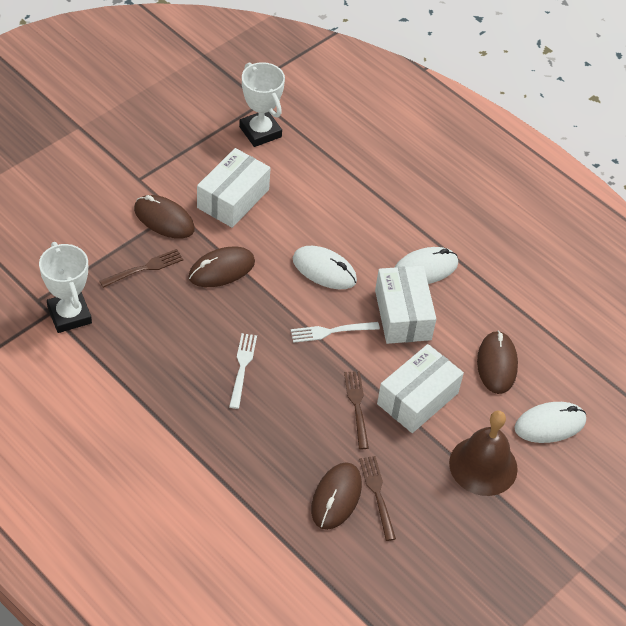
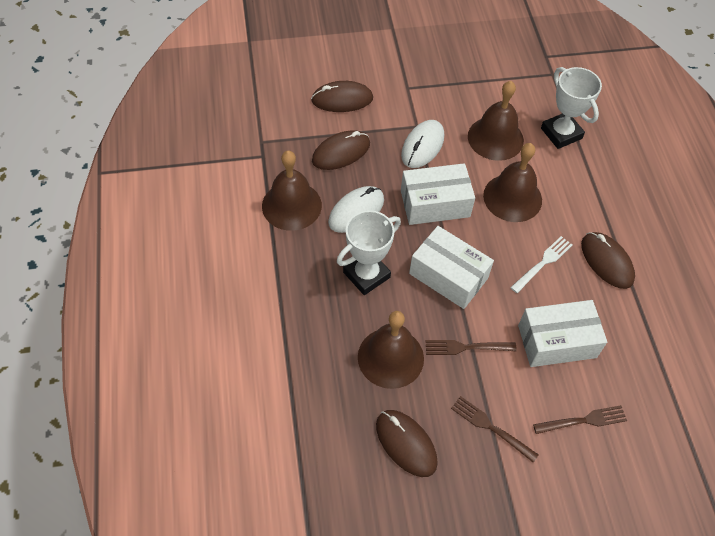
brown bell: 1 -> 4
white fork: 2 -> 1
white mouse: 3 -> 2

